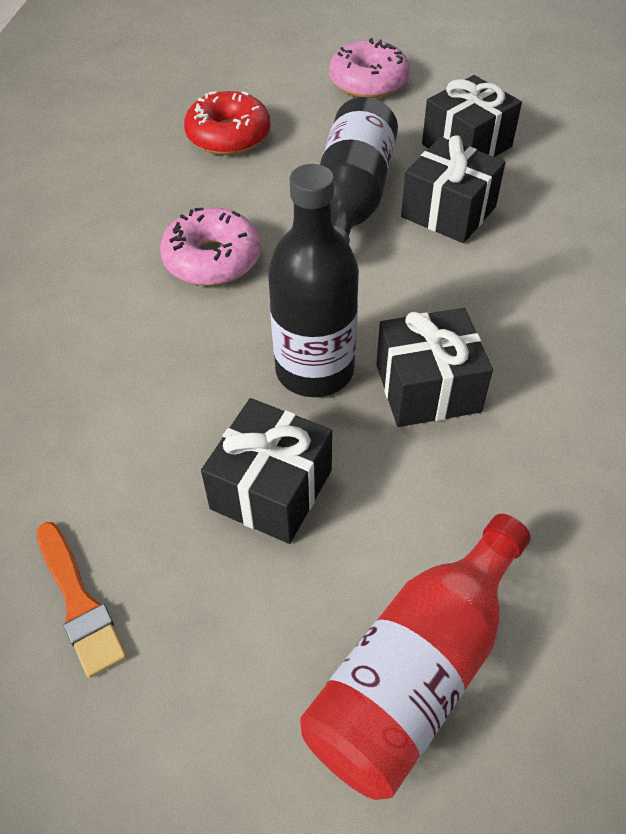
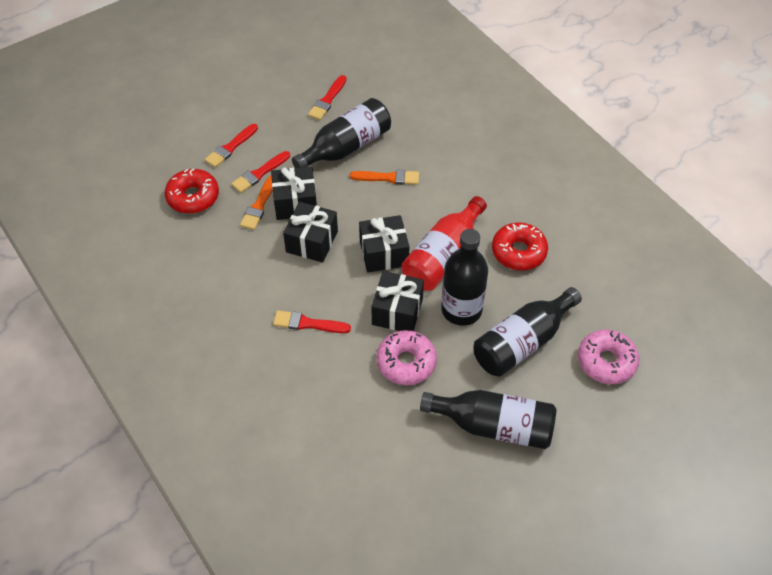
black bottle: 2 -> 4
orange brush: 1 -> 2
red brush: 0 -> 4
red donut: 1 -> 2

